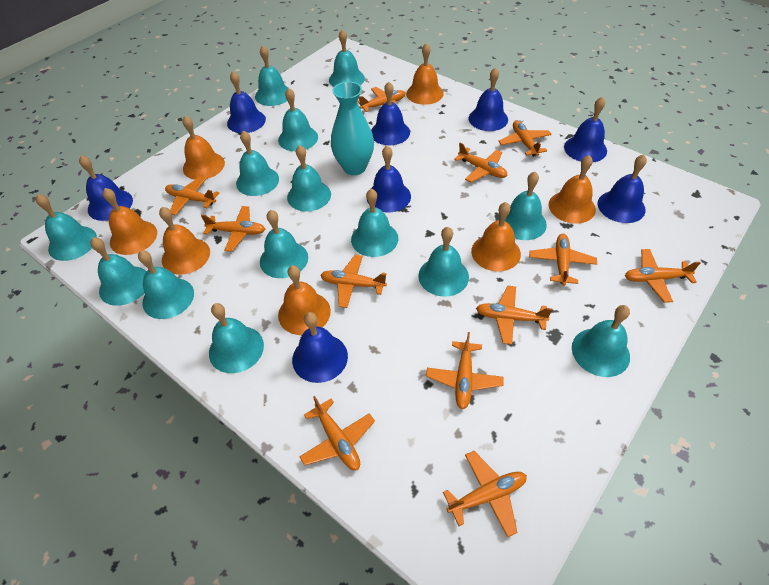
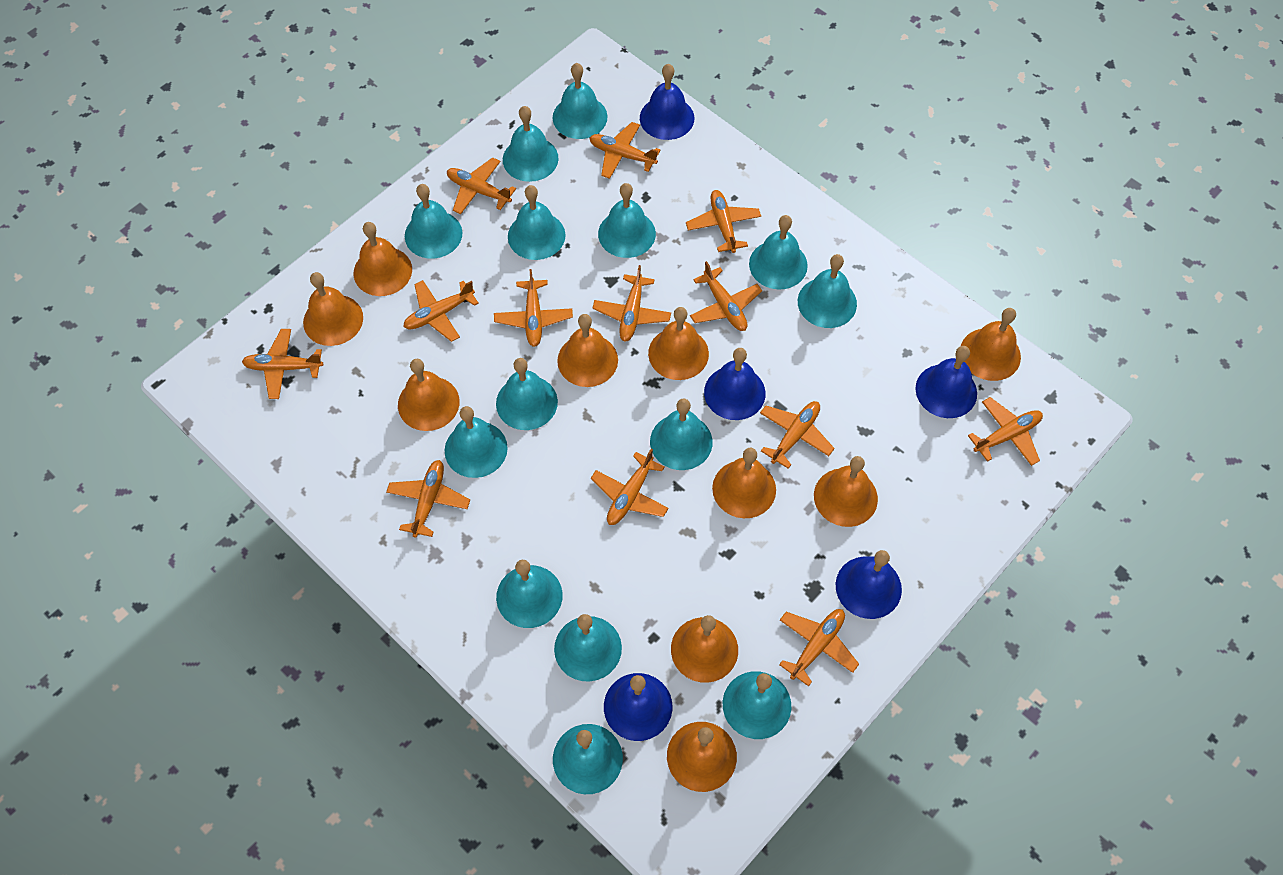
blue bell: 8 -> 5
orange bell: 7 -> 10
orange plane: 12 -> 13
turquoise vase: 1 -> 0

